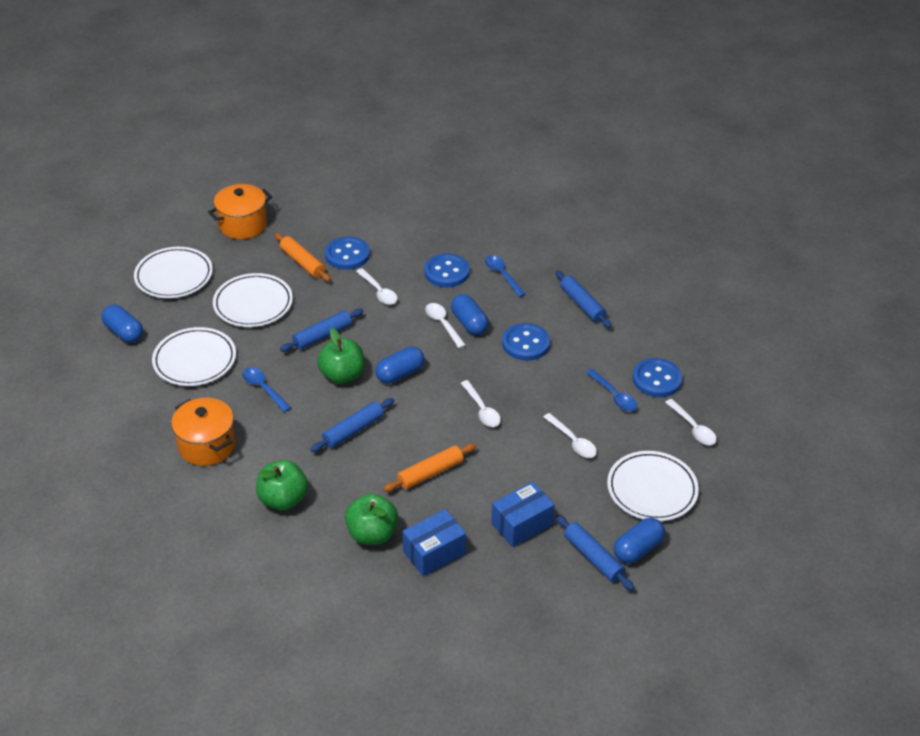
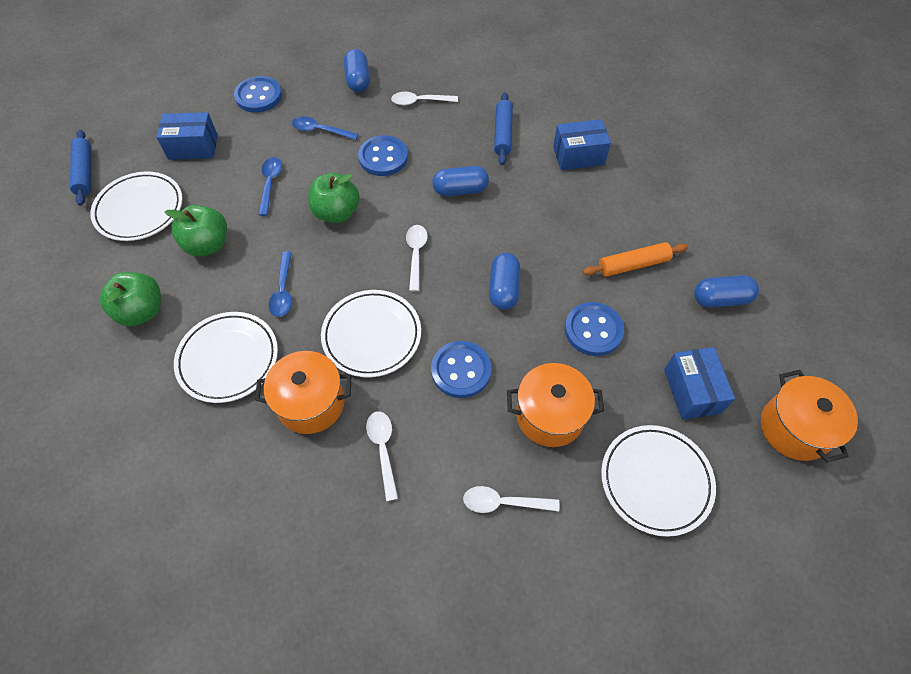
blue box: 2 -> 3
blue rolling pin: 4 -> 2
orange pot: 2 -> 3
orange rolling pin: 2 -> 1
white spoon: 5 -> 4

